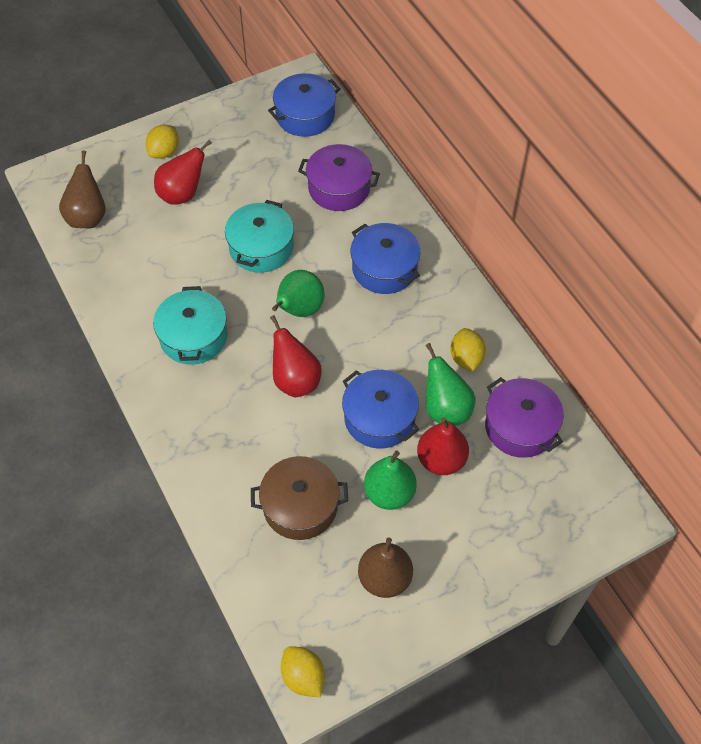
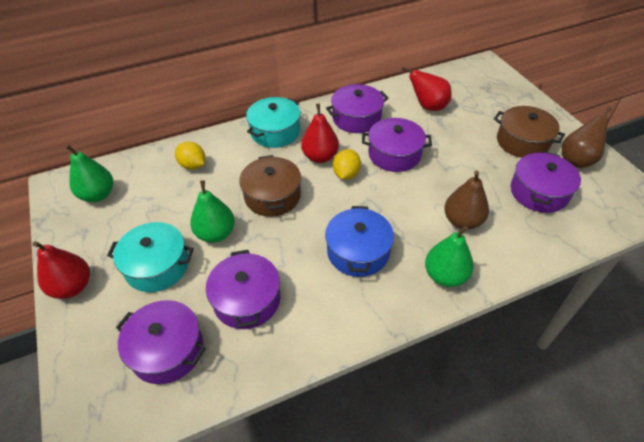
blue pot: 3 -> 1
brown pot: 1 -> 2
purple pot: 2 -> 5
yellow lemon: 3 -> 2

